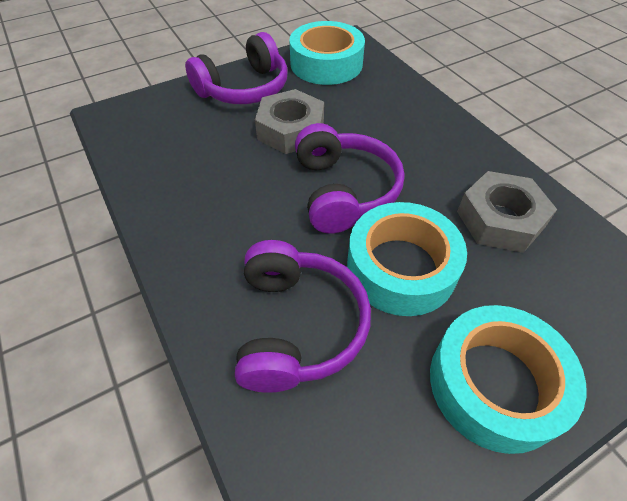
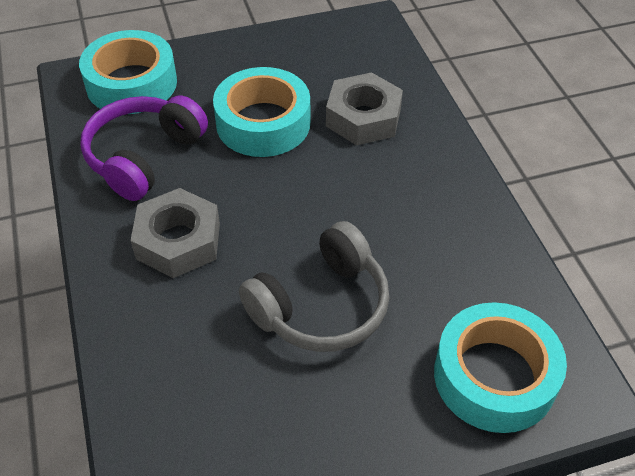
grey headphones: 0 -> 1
purple headphones: 3 -> 1

